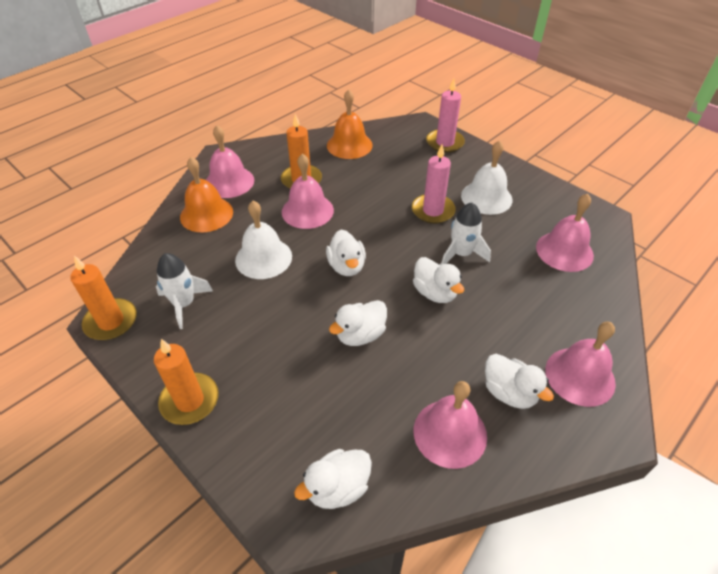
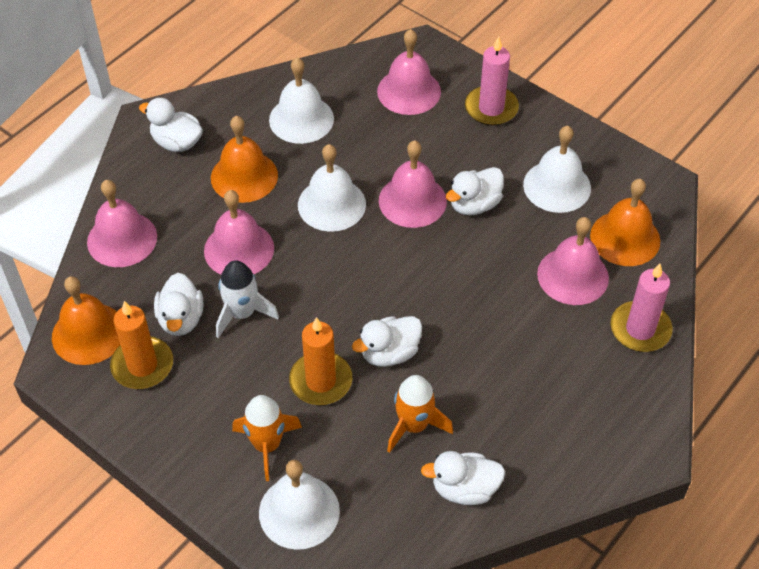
orange bell: 2 -> 3
orange candle: 3 -> 2
orange rocket: 0 -> 2
white bell: 2 -> 4
white rocket: 2 -> 1

